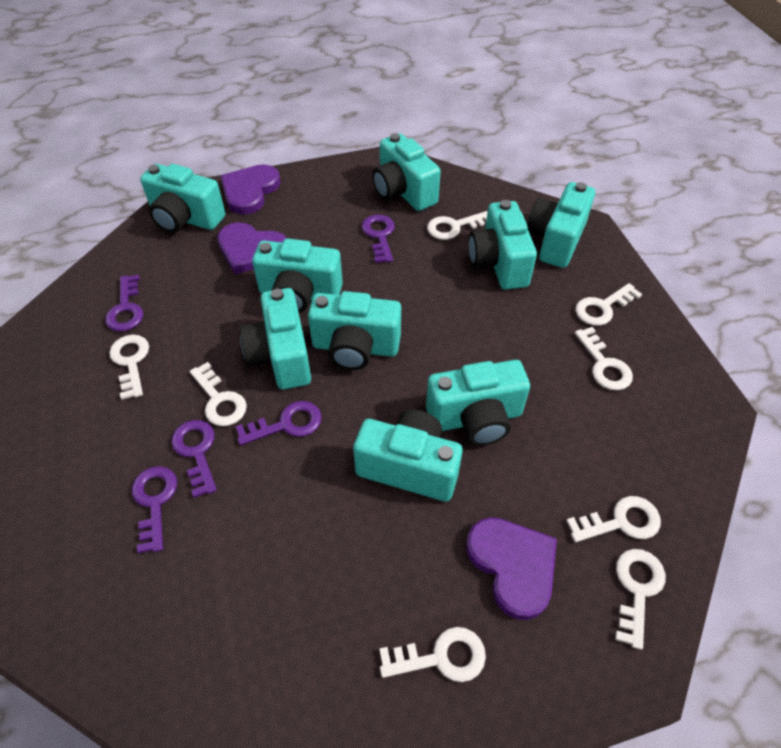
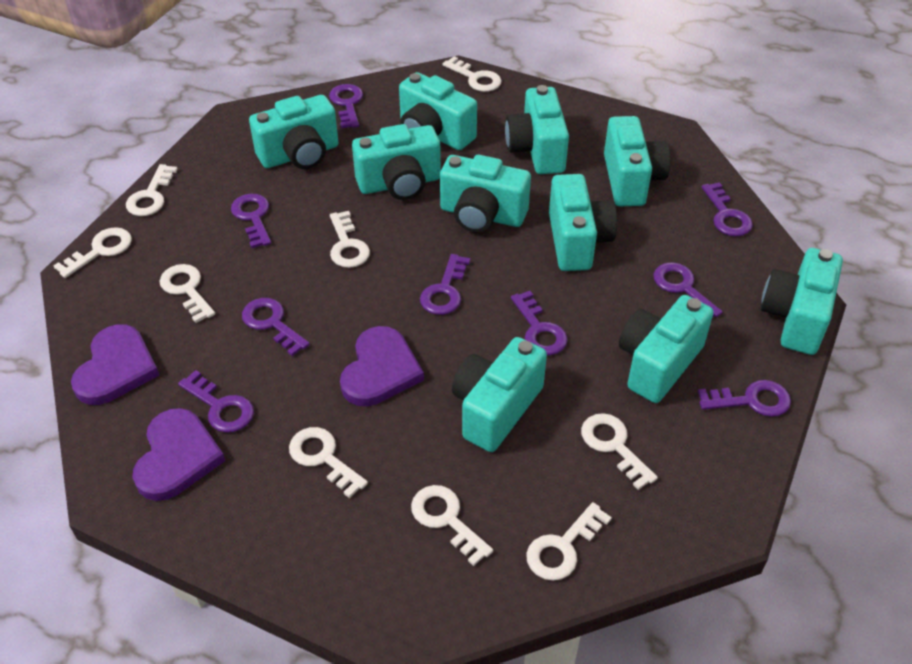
purple key: 5 -> 9
turquoise camera: 9 -> 10
white key: 8 -> 9

